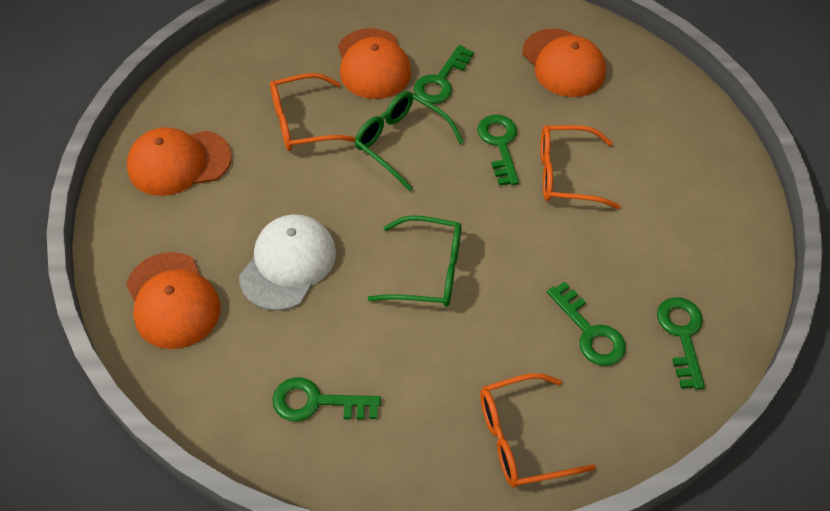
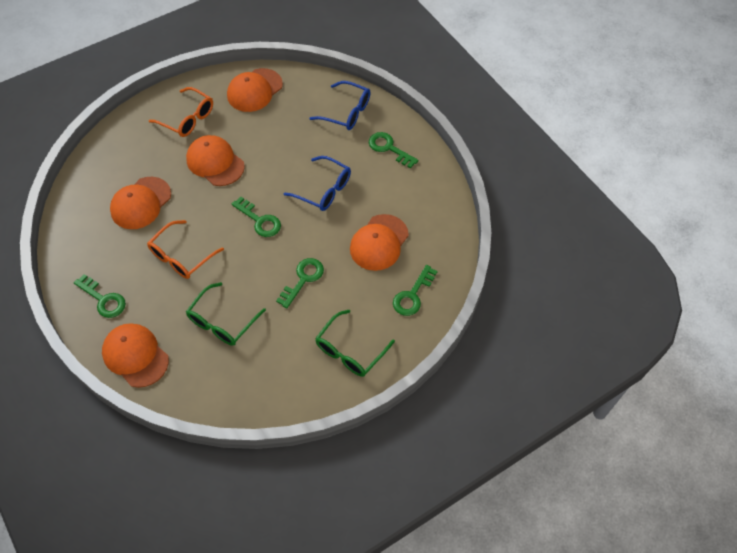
blue glasses: 0 -> 2
orange cap: 4 -> 5
orange glasses: 3 -> 2
white cap: 1 -> 0

